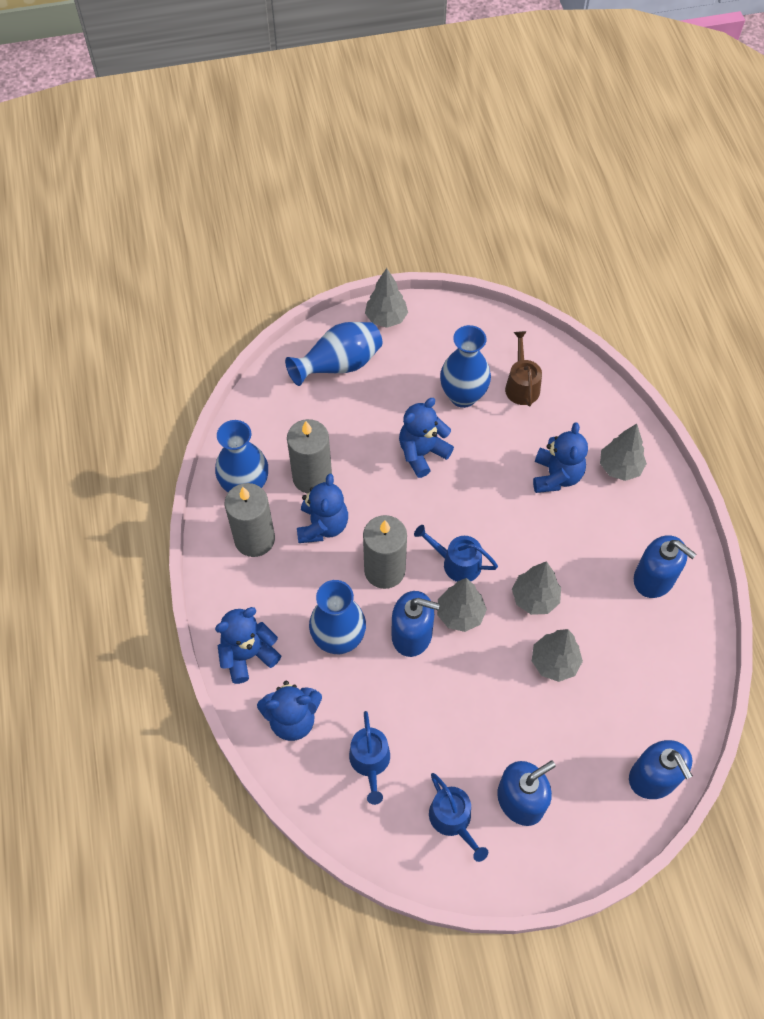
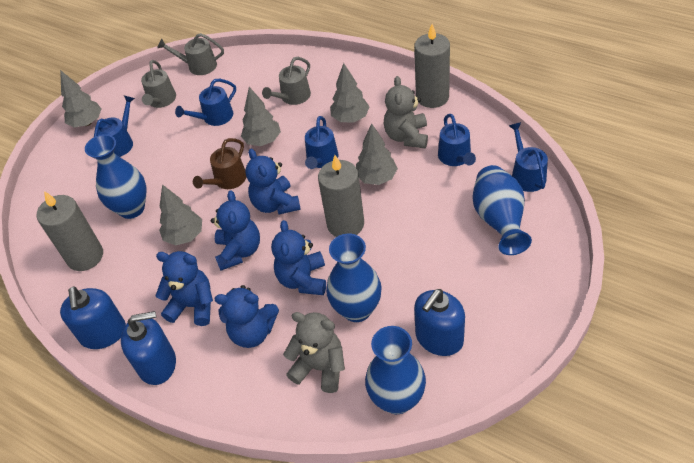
blue soap dispenser: 4 -> 3
blue watering can: 3 -> 5
grey teddy bear: 0 -> 2
grey watering can: 0 -> 3

